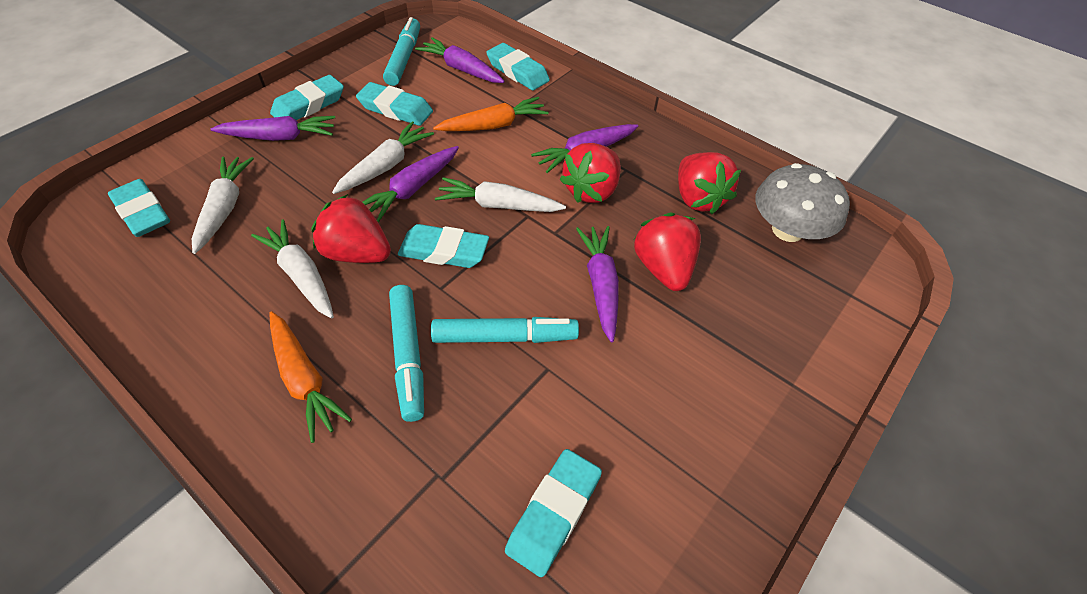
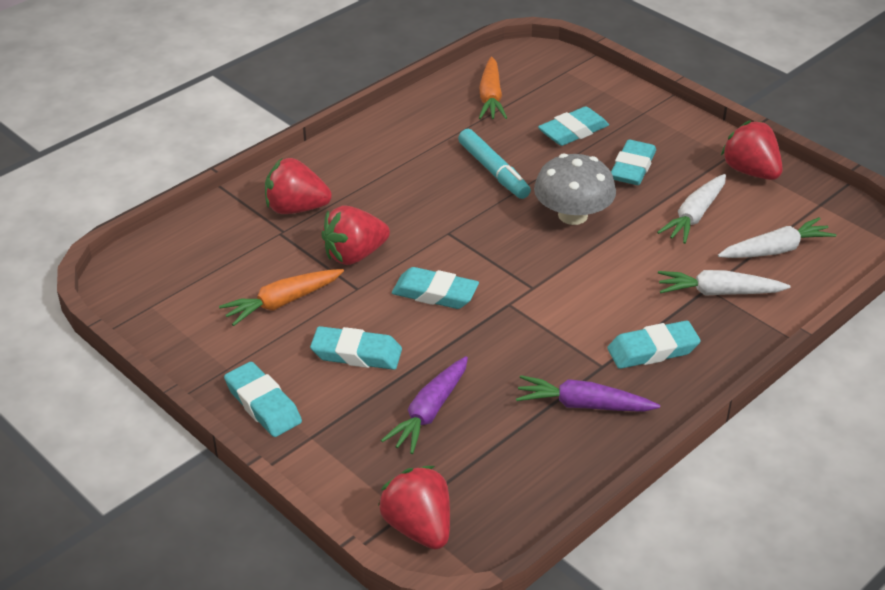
purple carrot: 5 -> 2
turquoise marker: 3 -> 1
white carrot: 4 -> 3

